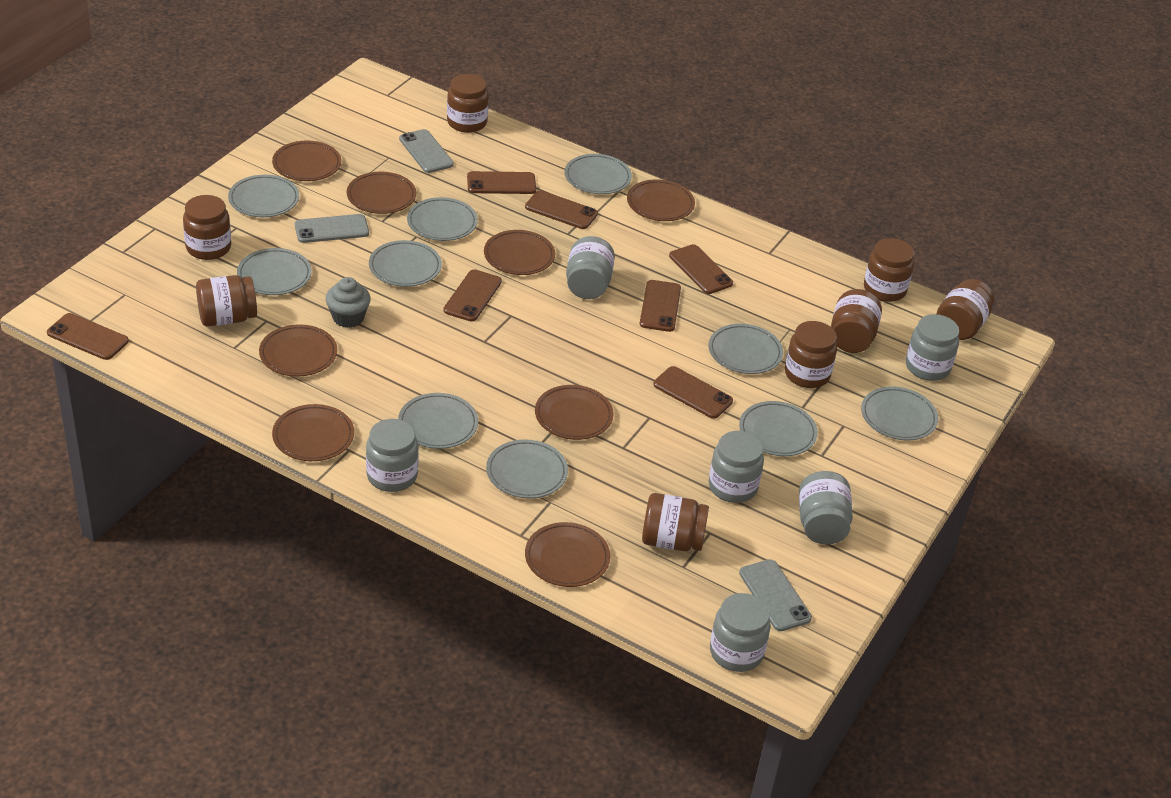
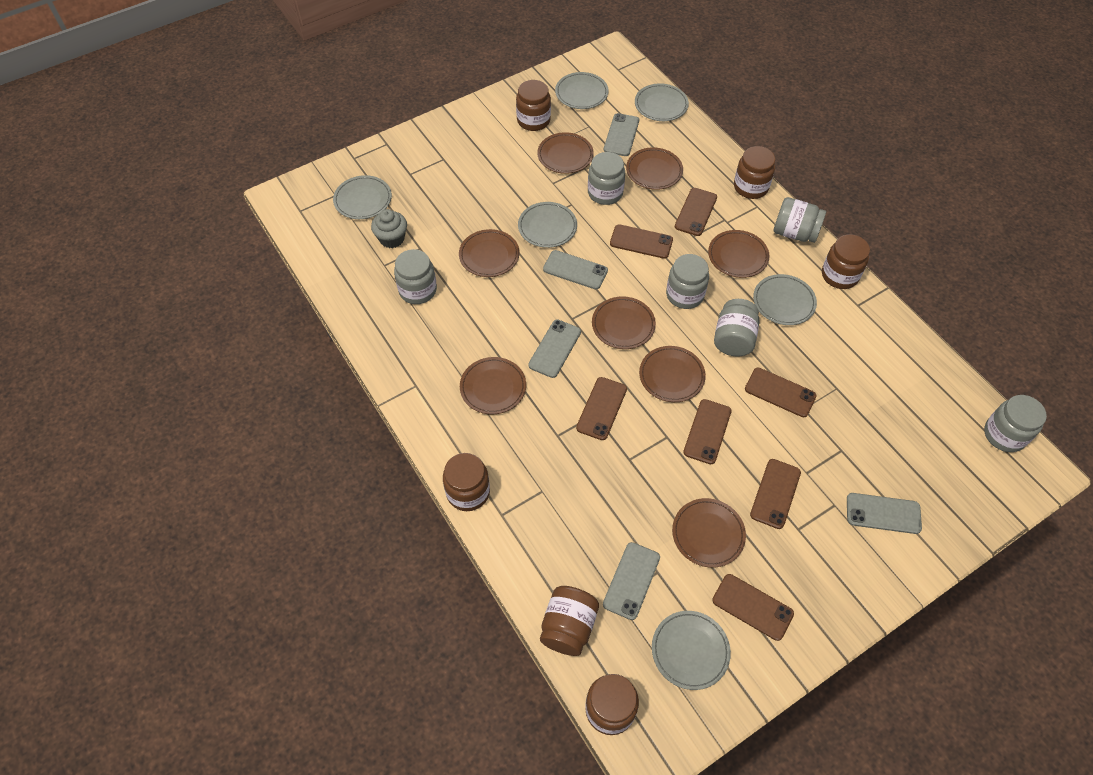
brown jar: 8 -> 6
grey phone: 3 -> 5
grey plate: 10 -> 6

